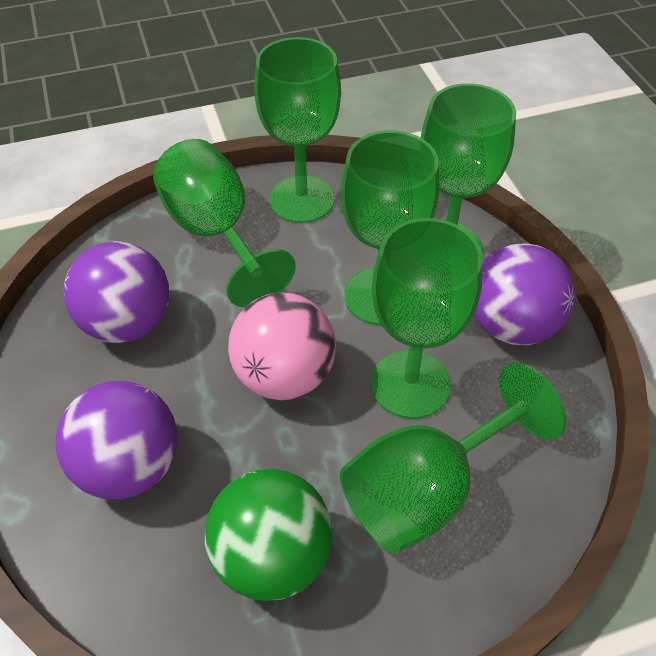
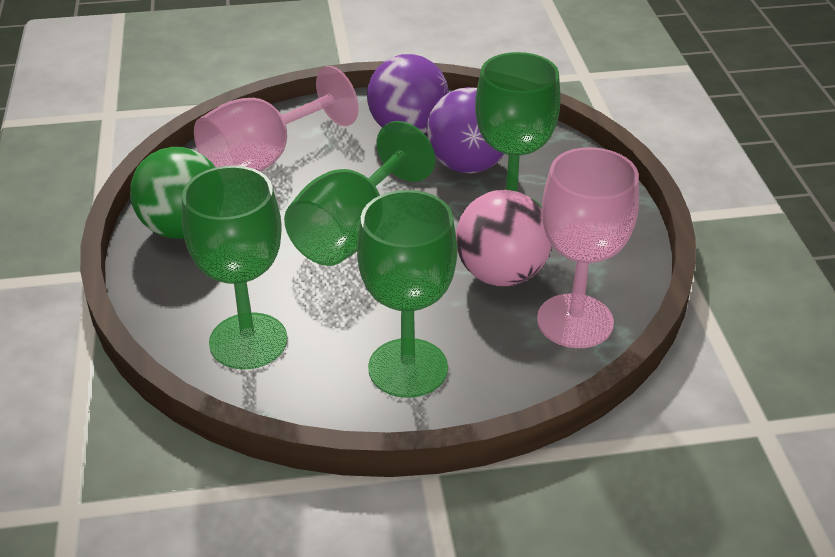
green goblet: 6 -> 4
pink goblet: 0 -> 2
purple ball: 3 -> 2

